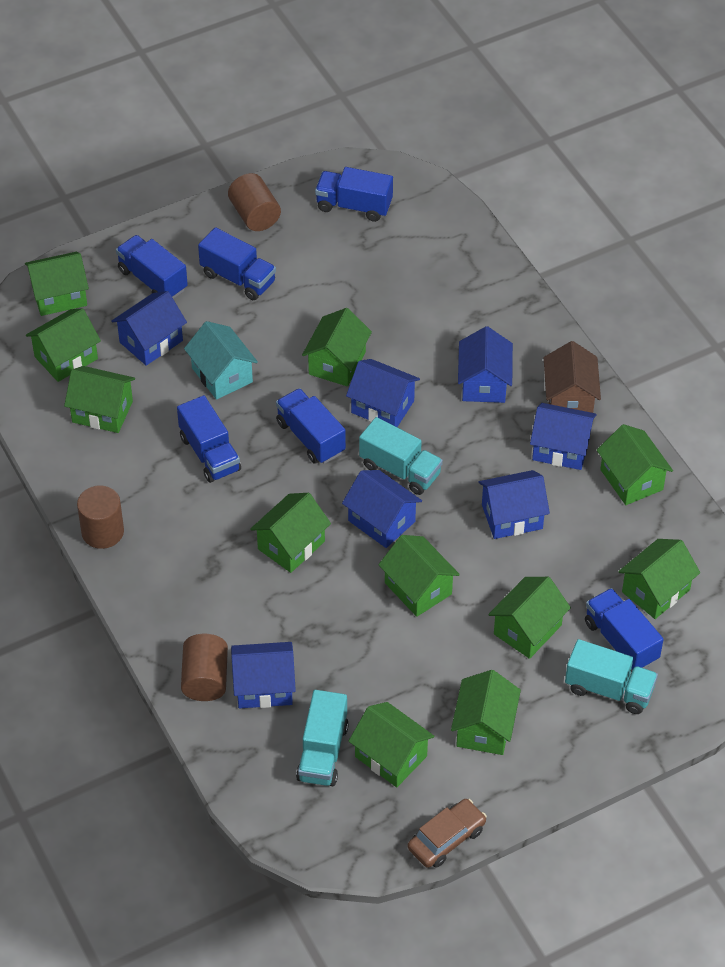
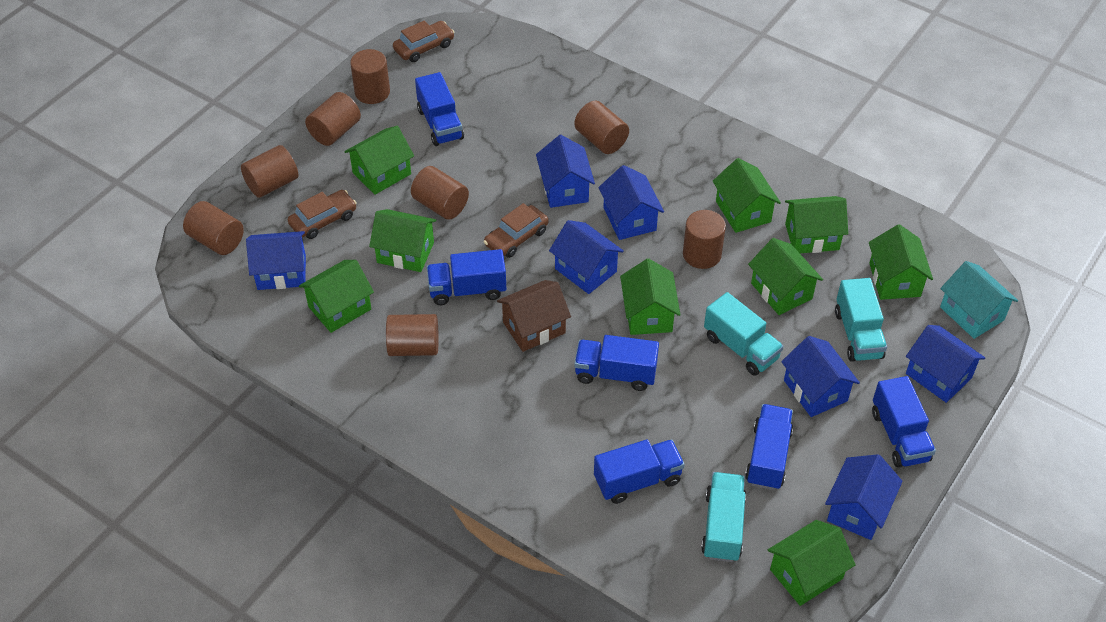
brown car: 1 -> 3
brown cylinder: 3 -> 8
green house: 11 -> 9

